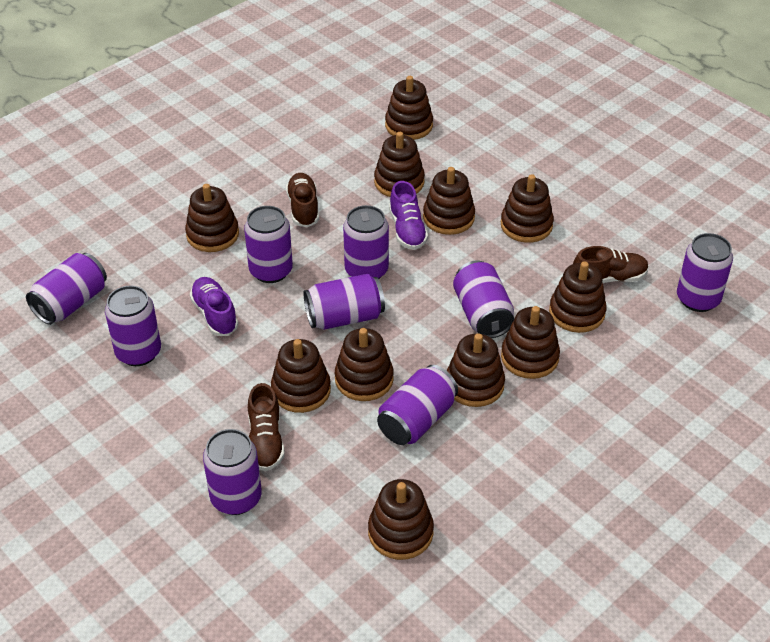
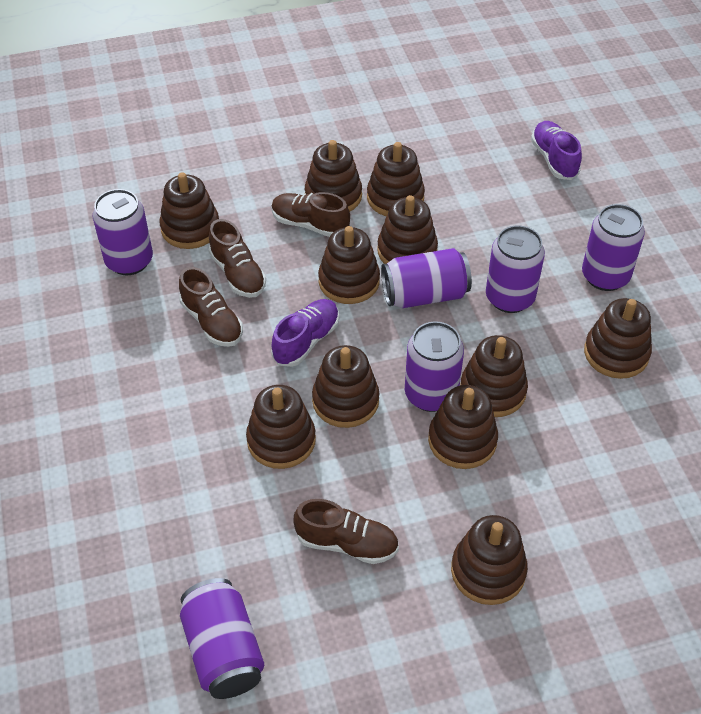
brown shoe: 3 -> 4
purple can: 9 -> 6

